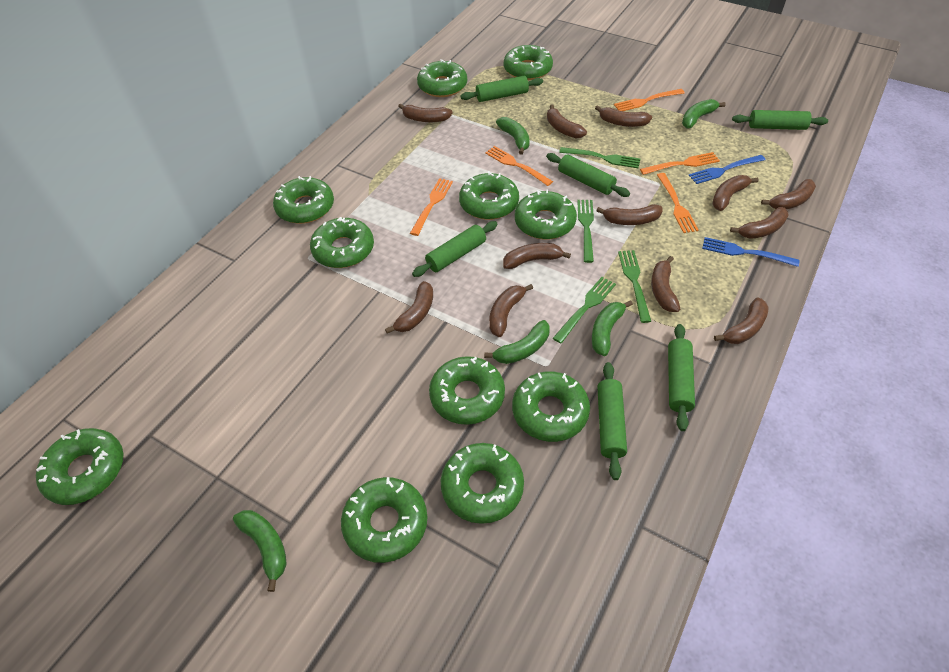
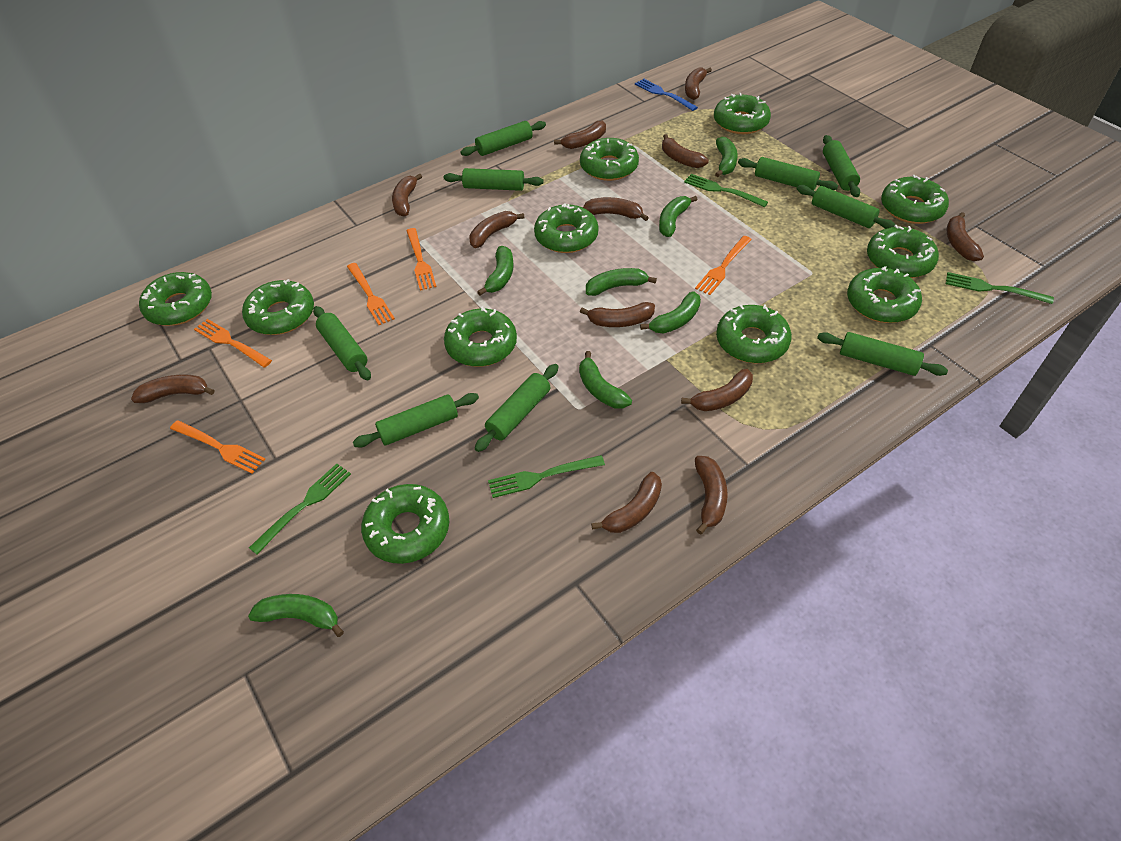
blue fork: 2 -> 1
green banana: 5 -> 7
green rolling pin: 6 -> 9

